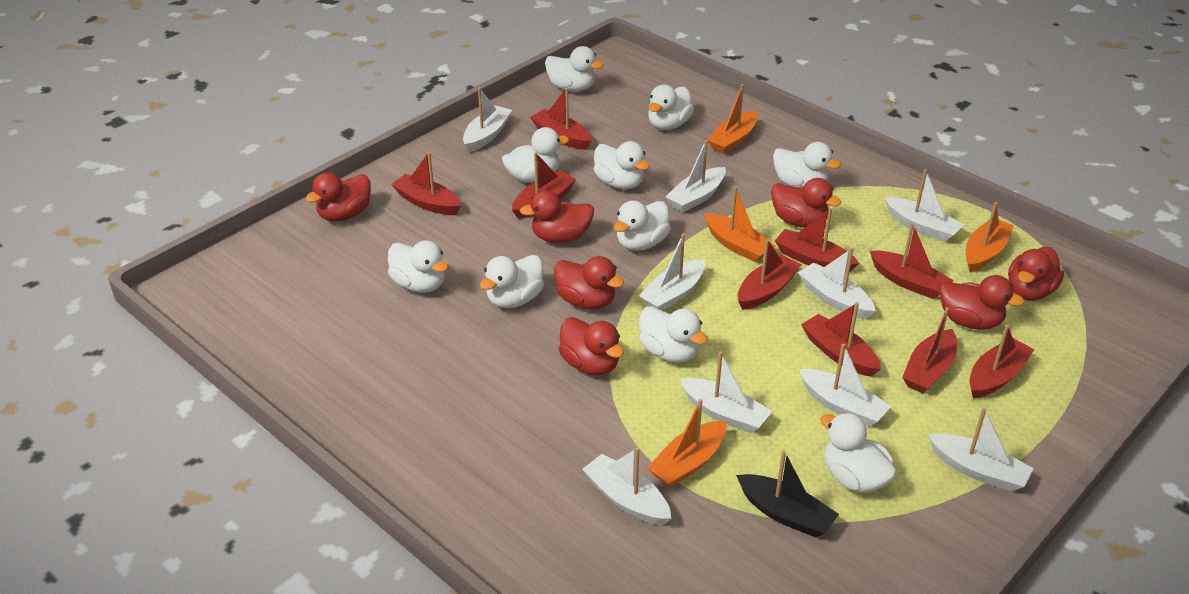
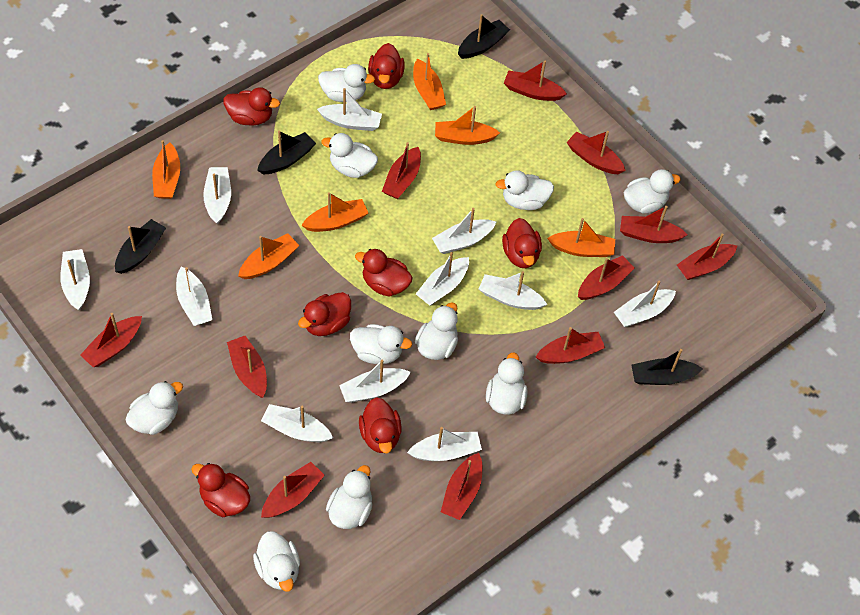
black boat: 1 -> 4
orange boat: 4 -> 6
red boat: 9 -> 11
white boat: 9 -> 11

